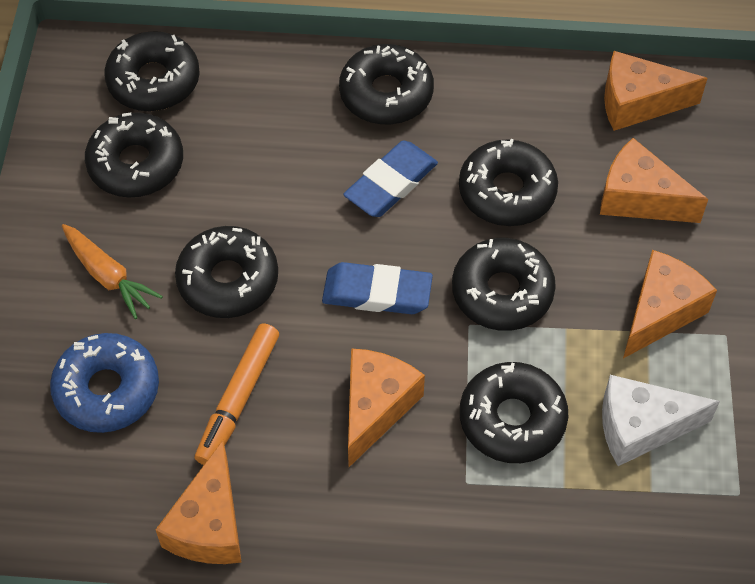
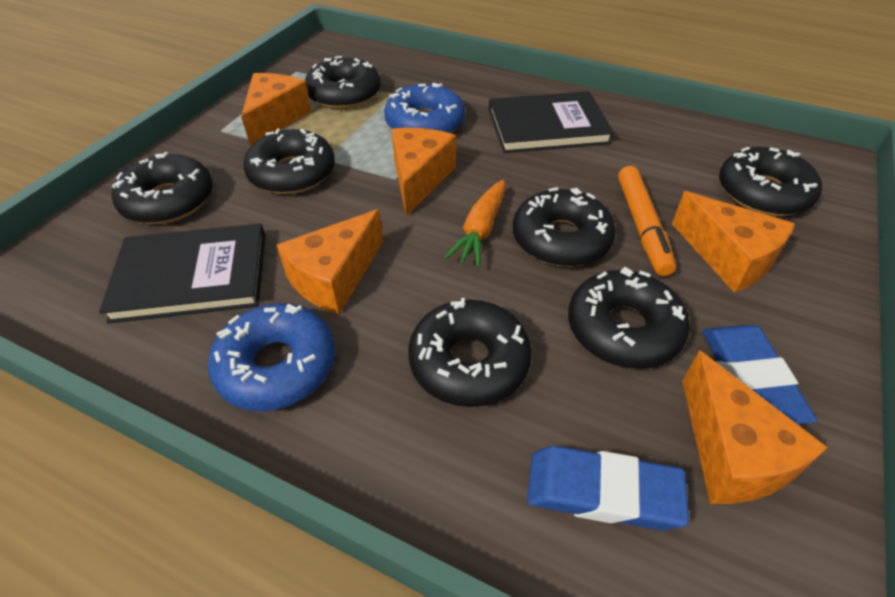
black book: 0 -> 2
blue donut: 1 -> 2
white cheese: 1 -> 0

